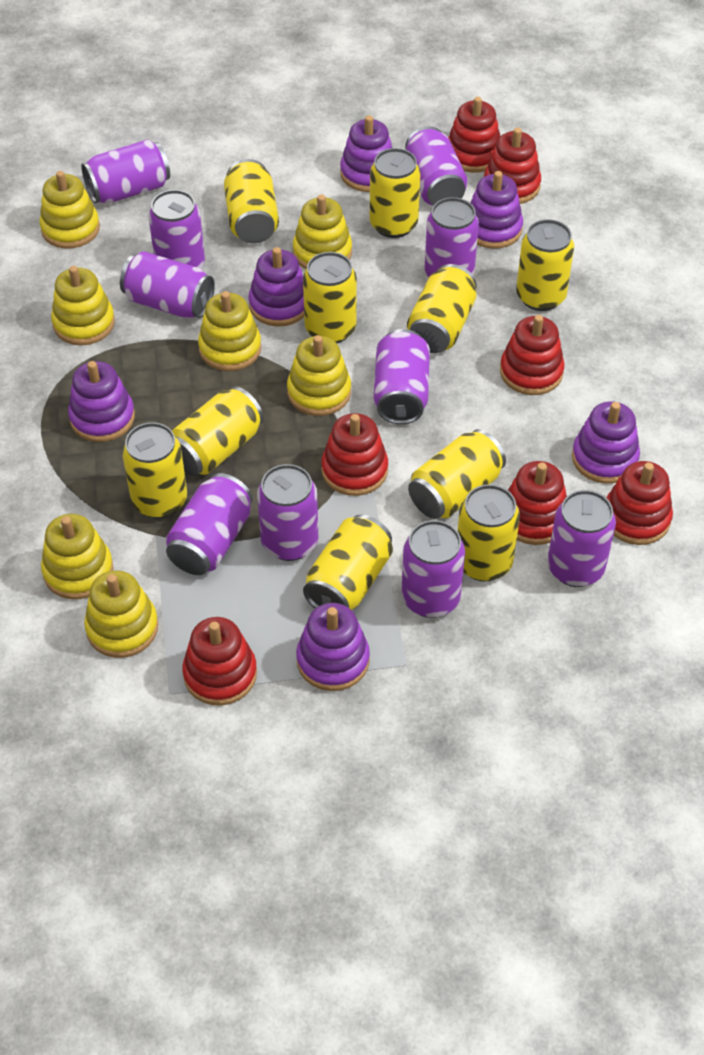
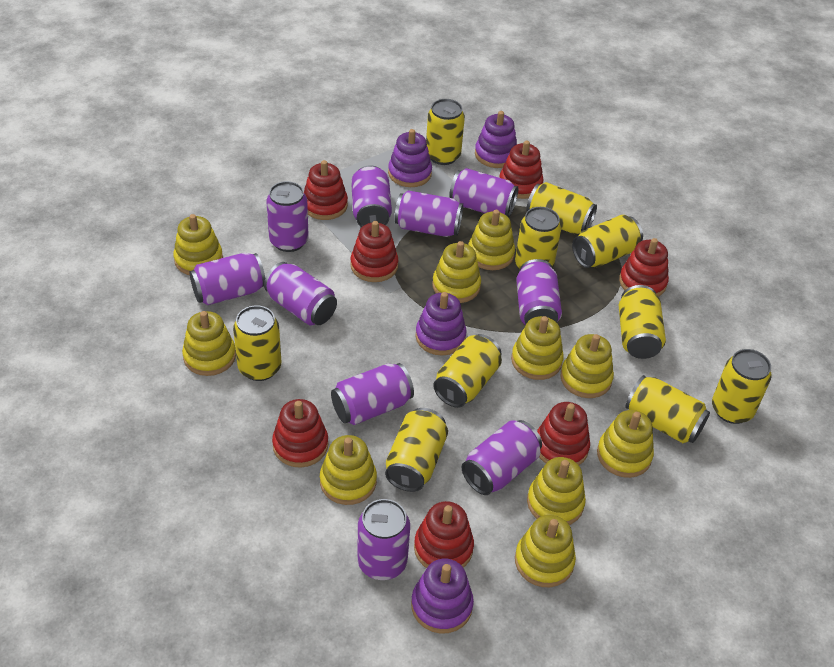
purple stacking toy: 6 -> 4
yellow stacking toy: 7 -> 10

